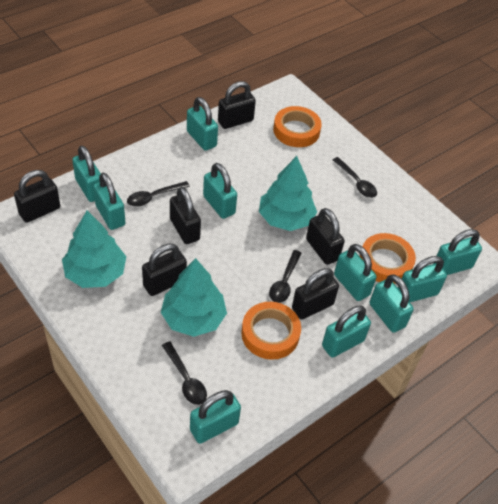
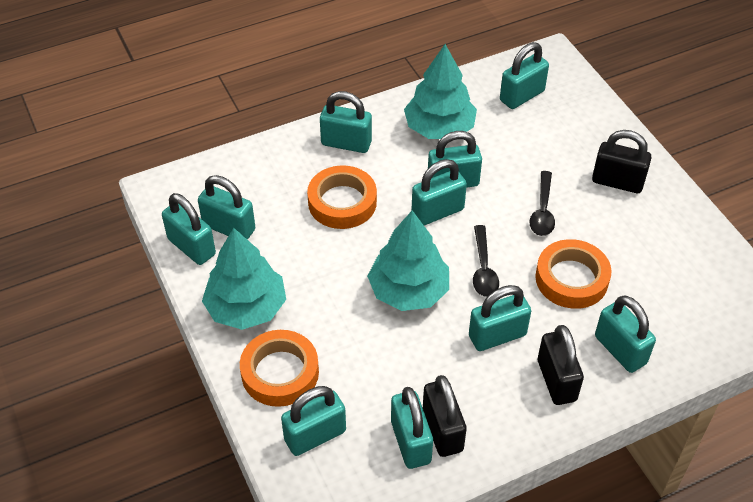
black padlock: 6 -> 3
black spoon: 4 -> 2

